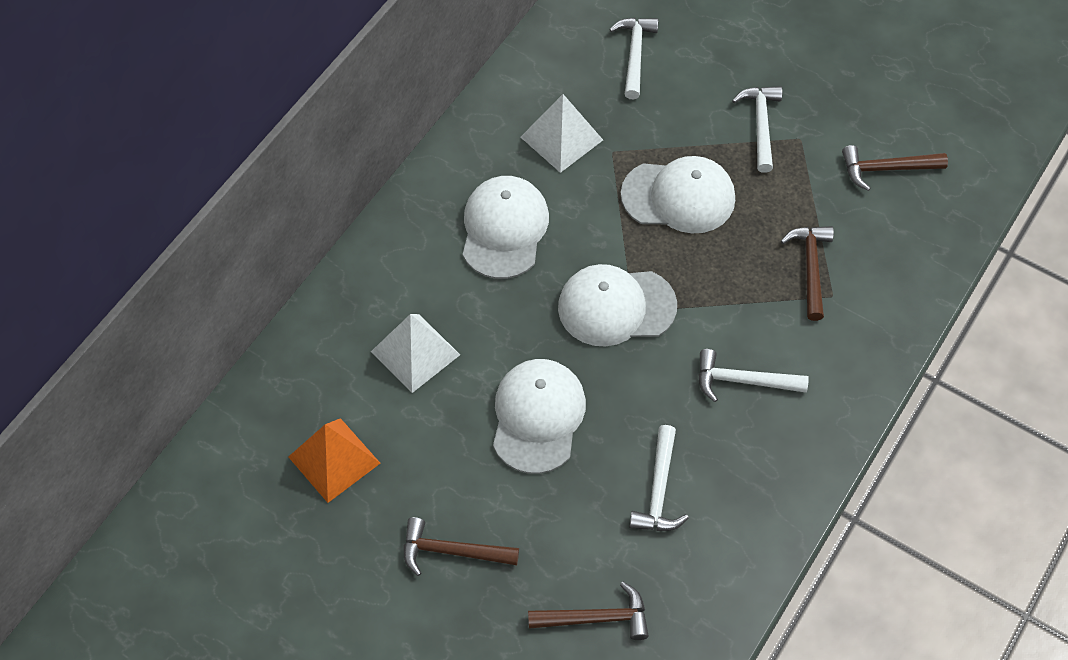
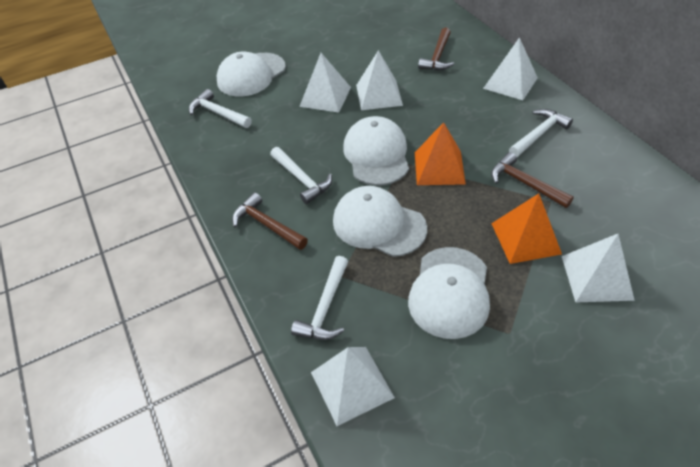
brown hammer: 4 -> 3
orange pyramid: 1 -> 2
white pyramid: 2 -> 5

